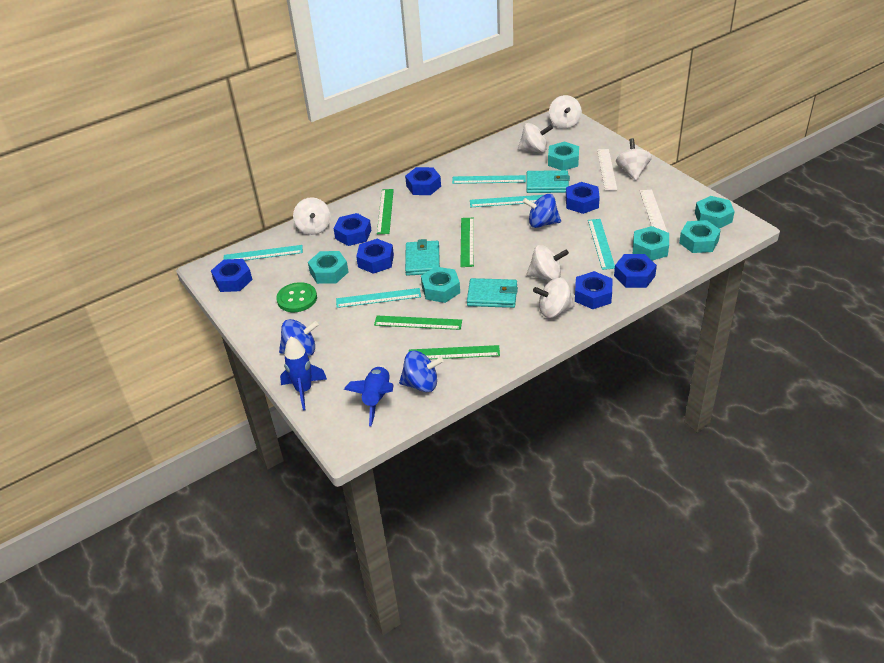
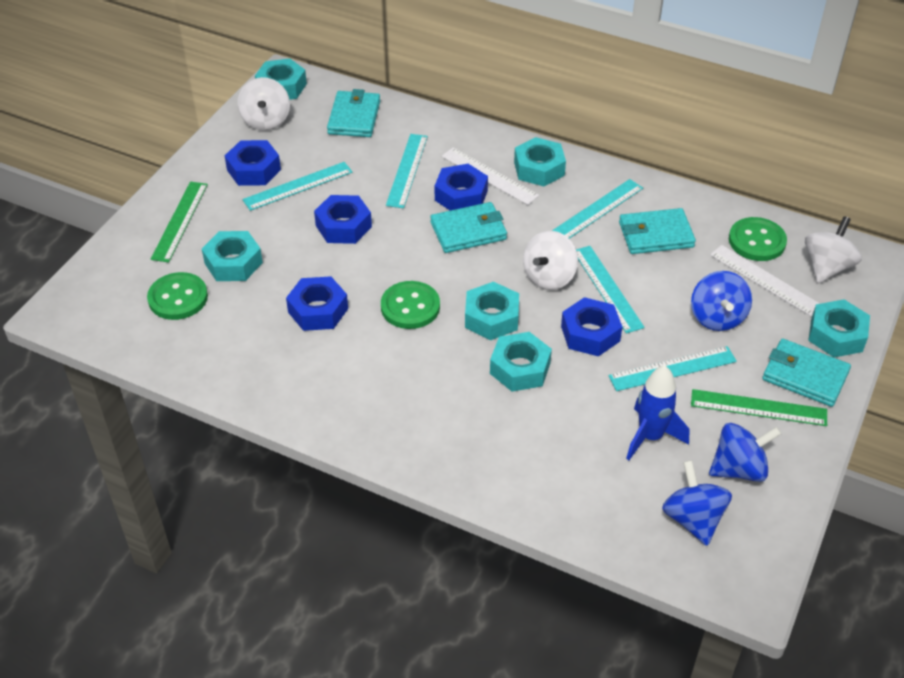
blue nut: 7 -> 5
blue rocket: 2 -> 1
green button: 1 -> 3
green ruler: 4 -> 2
turquoise wallet: 3 -> 4
white spinning top: 6 -> 3

